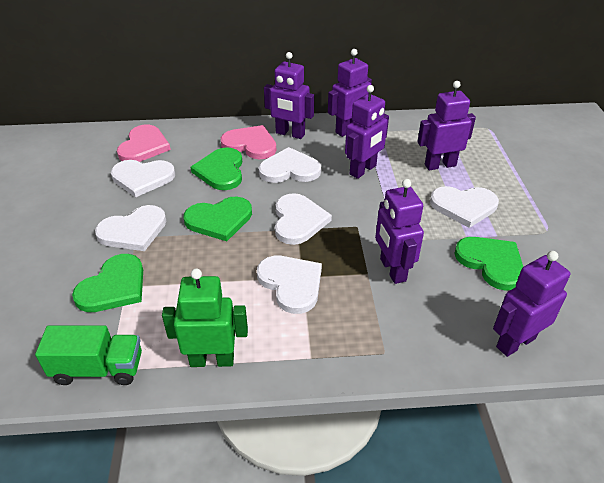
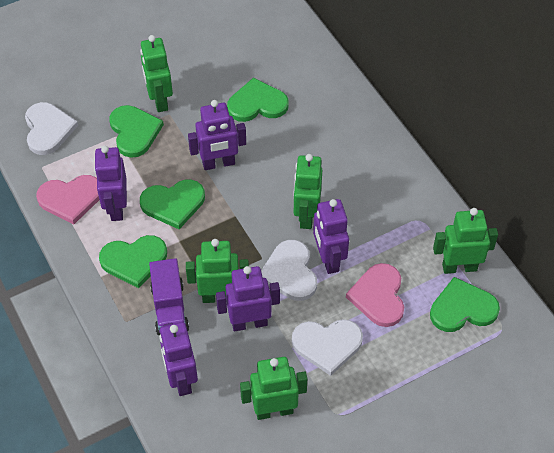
green heart: 4 -> 5
green robot: 1 -> 5
green truck: 1 -> 0
purple robot: 6 -> 5
purple truck: 0 -> 1
white heart: 6 -> 3

